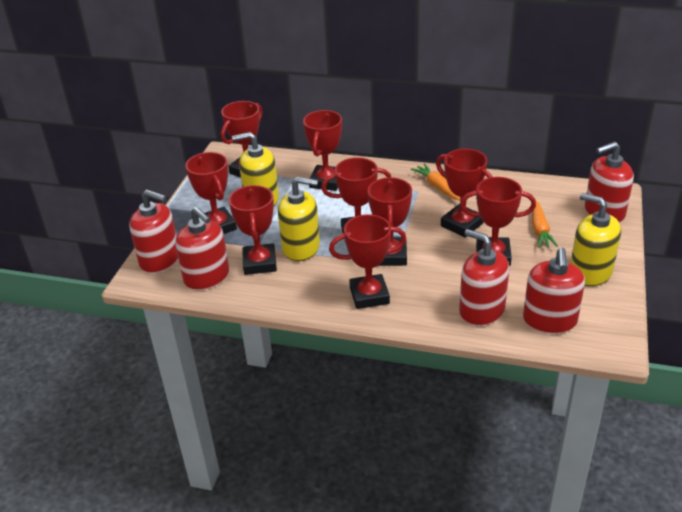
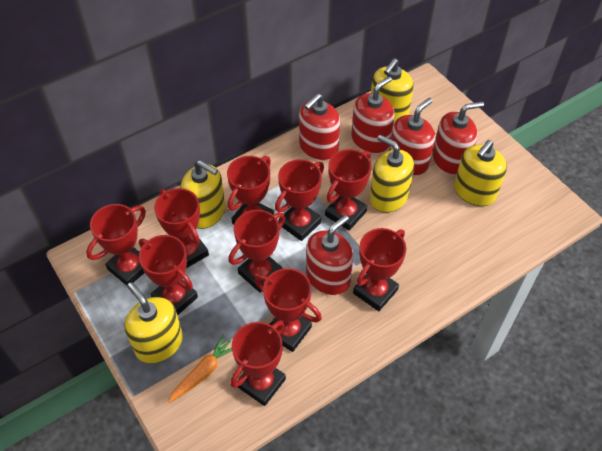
orange carrot: 2 -> 1
red trophy: 9 -> 10
yellow soap dispenser: 3 -> 5

